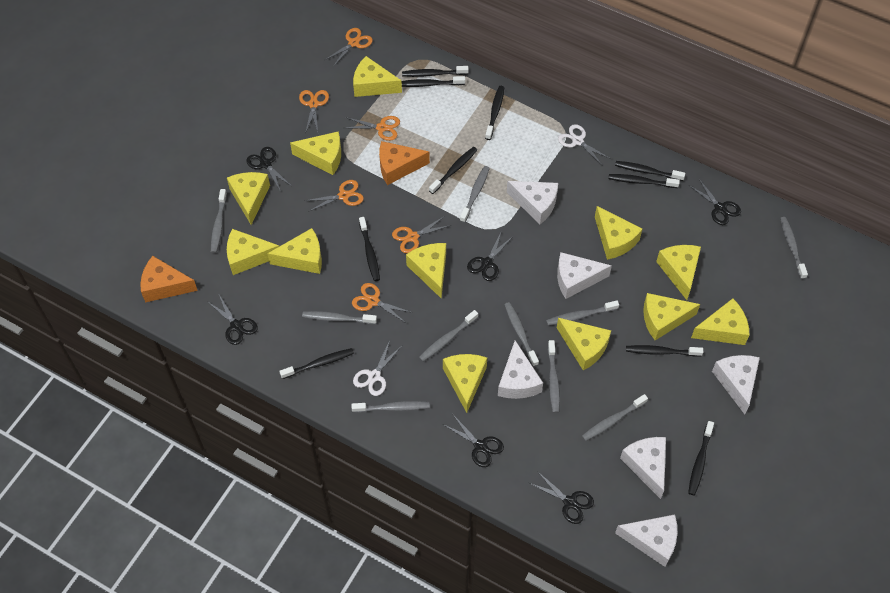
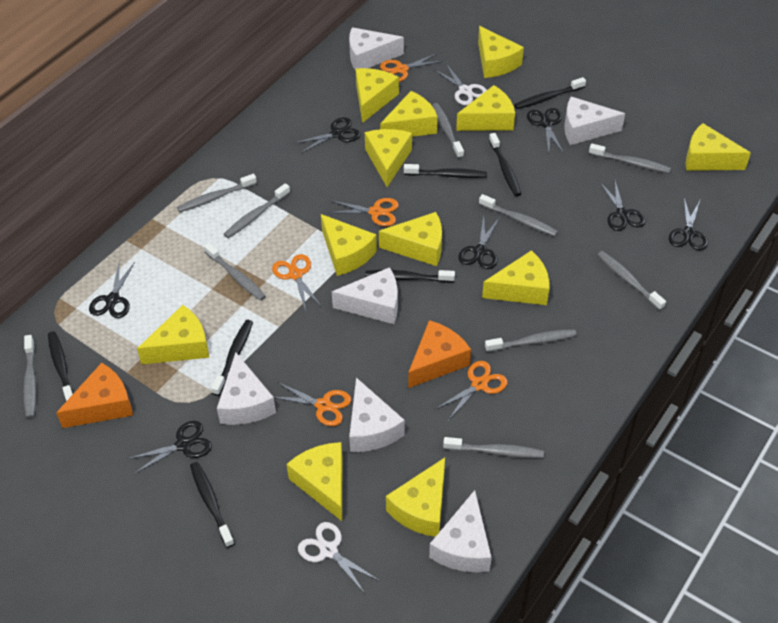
black scissors: 6 -> 7
black toothbrush: 10 -> 7
orange scissors: 6 -> 5

